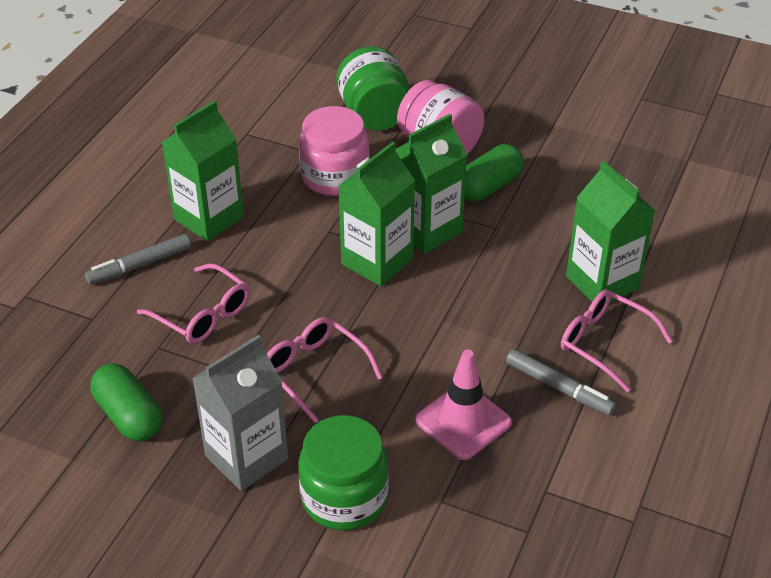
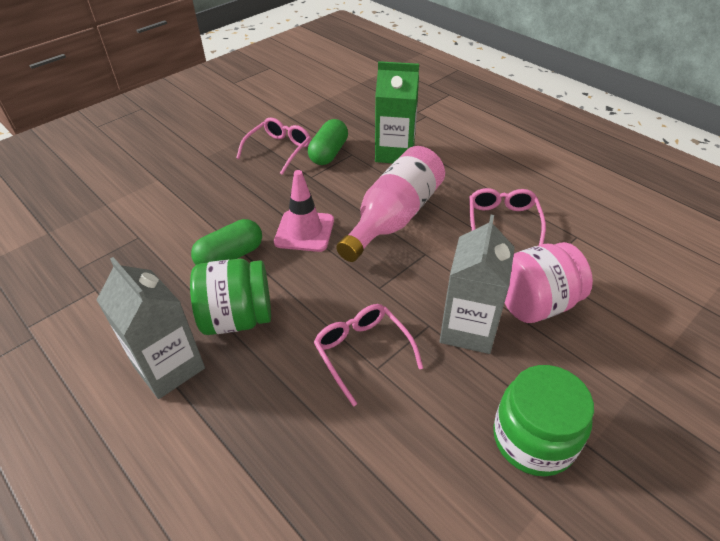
green carton: 4 -> 1
grey carton: 1 -> 2
grey marker: 2 -> 0
pink bottle: 0 -> 1
pink jar: 2 -> 1

